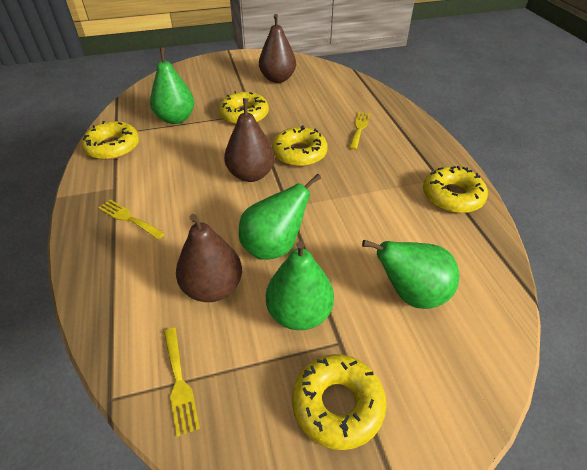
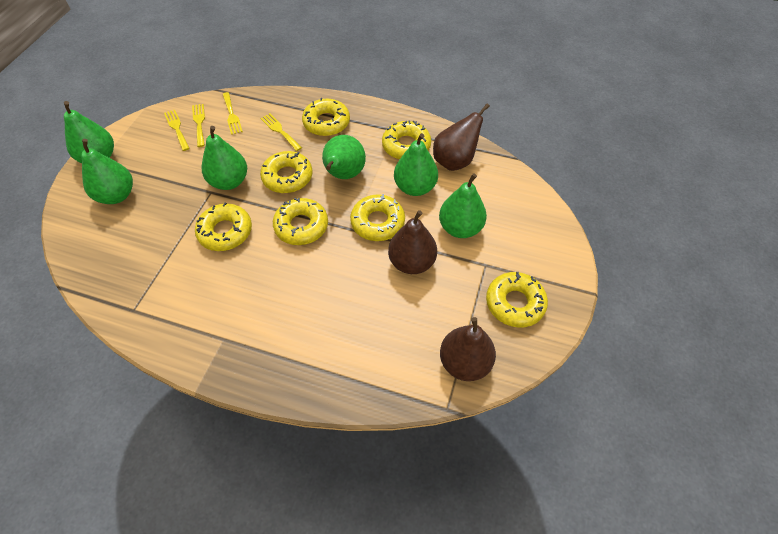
green pear: 4 -> 6
yellow donut: 5 -> 7
yellow fork: 3 -> 4

